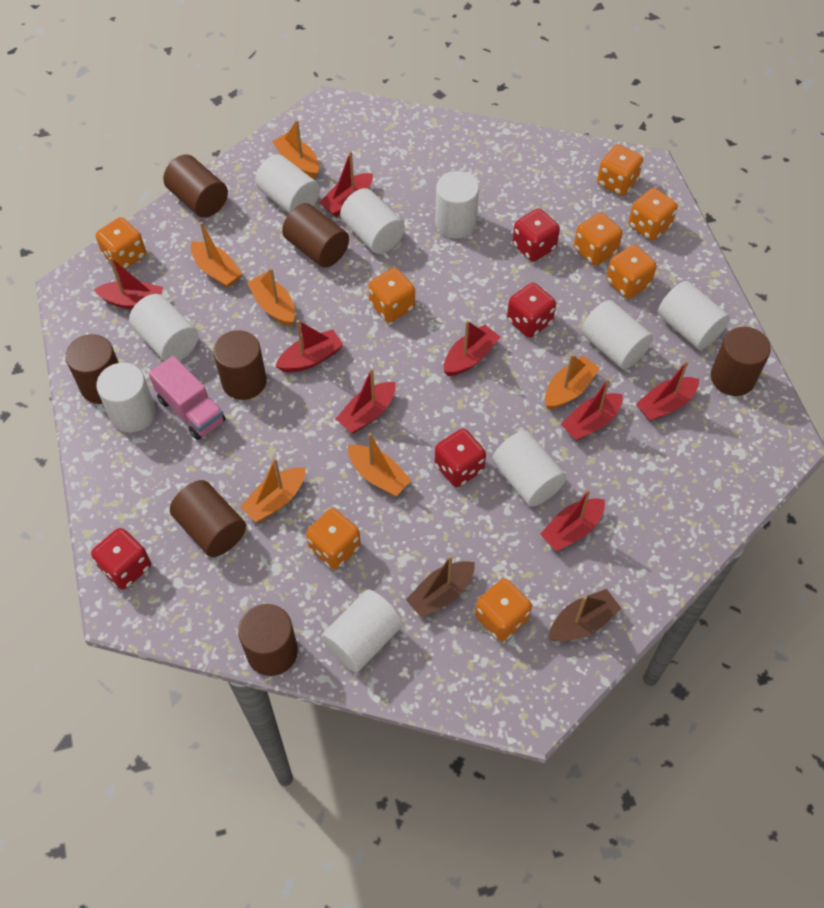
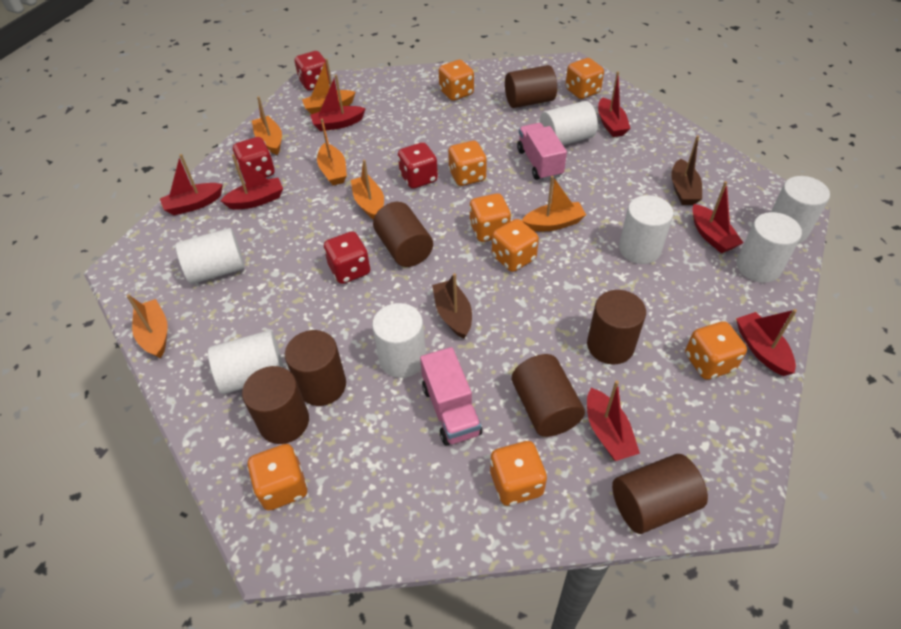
pink truck: 1 -> 2
red boat: 8 -> 7
white cylinder: 9 -> 7

